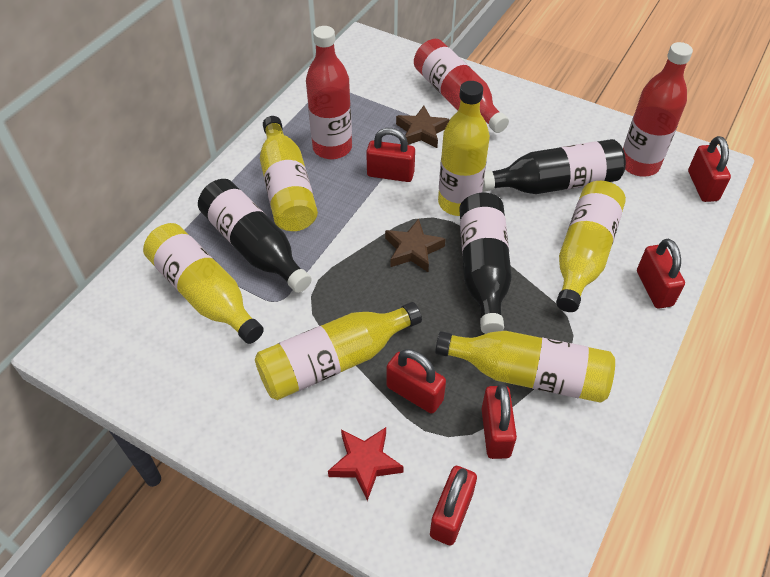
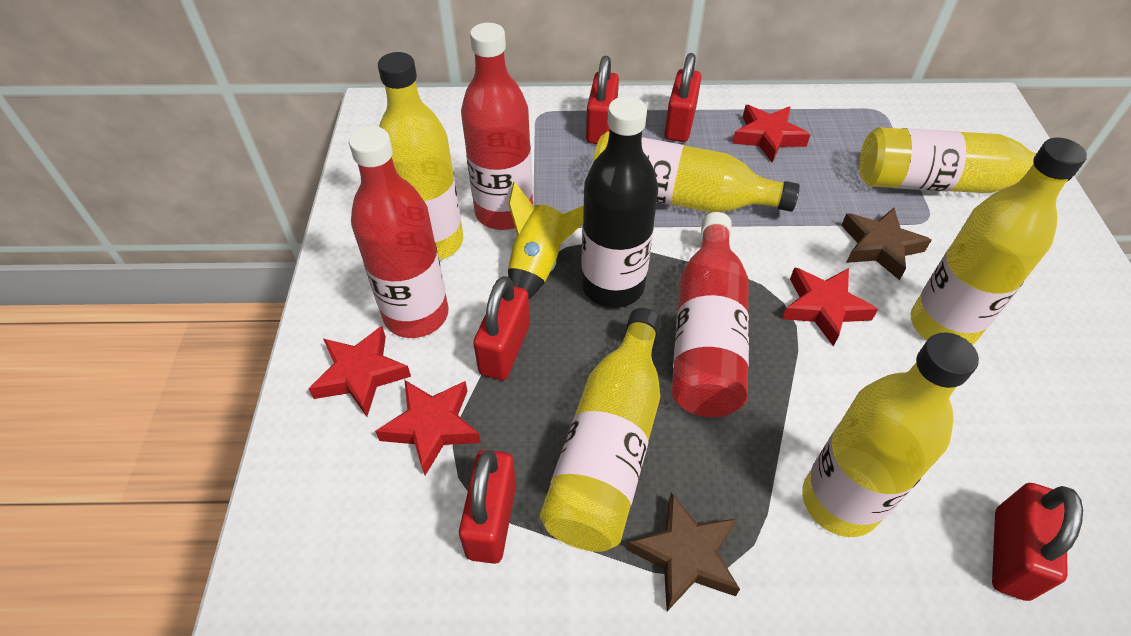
black bottle: 3 -> 1
red padlock: 6 -> 5
red star: 1 -> 4
yellow rocket: 0 -> 1

